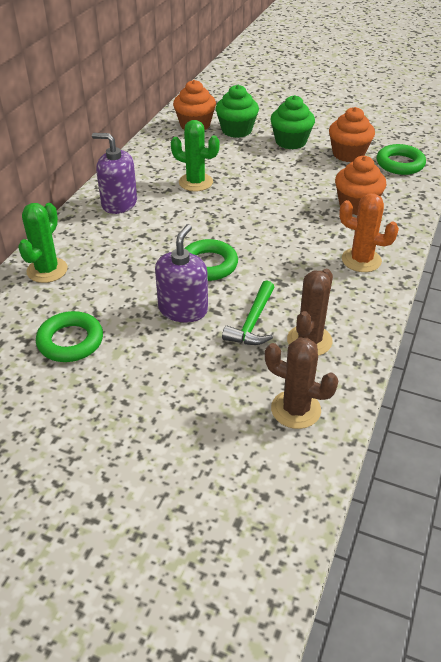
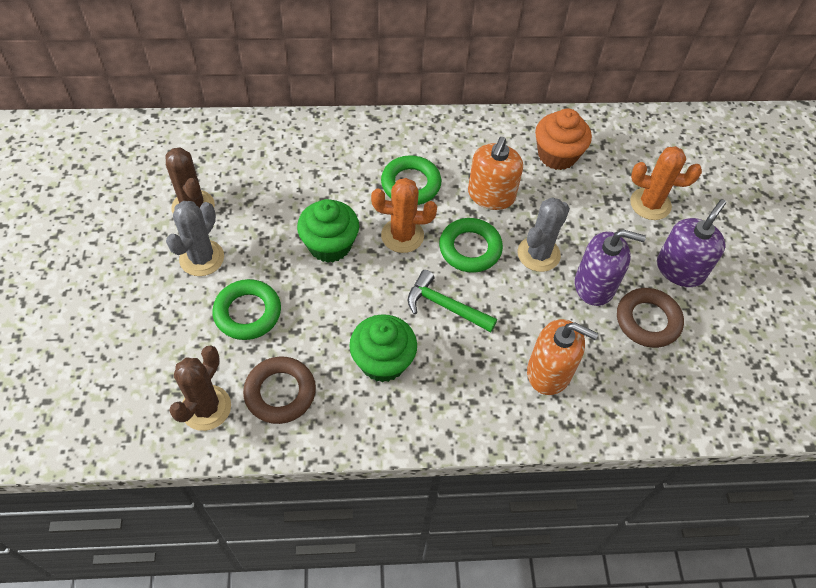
brown ring: 0 -> 2
green cactus: 2 -> 0
grey cactus: 0 -> 2
orange cactus: 1 -> 2
orange cupcake: 3 -> 1
orange soap dispenser: 0 -> 2

